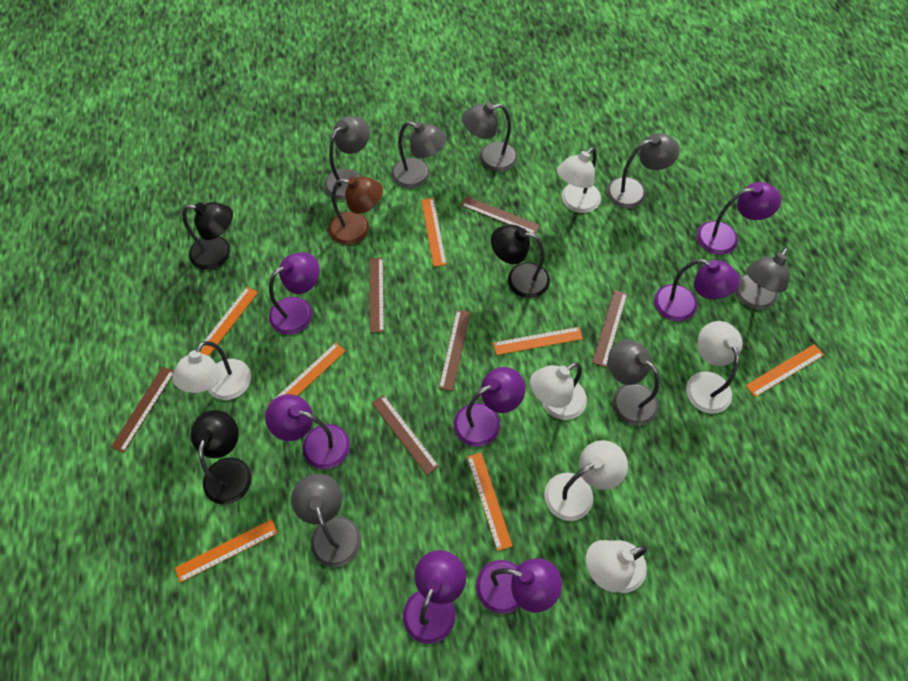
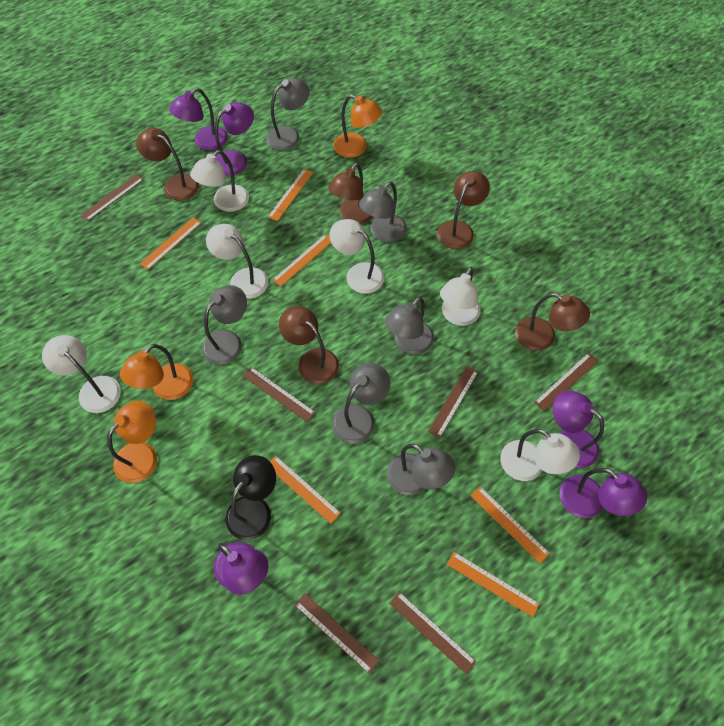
black lamp: 3 -> 1
brown lamp: 1 -> 5
grey lamp: 7 -> 6
orange lamp: 0 -> 3
orange ruler: 7 -> 6
purple lamp: 7 -> 5

